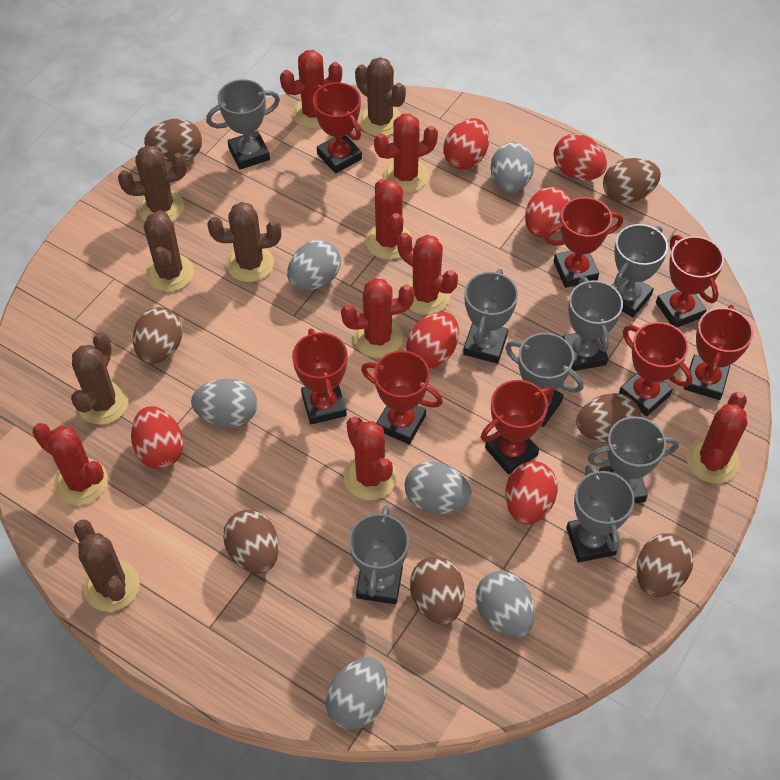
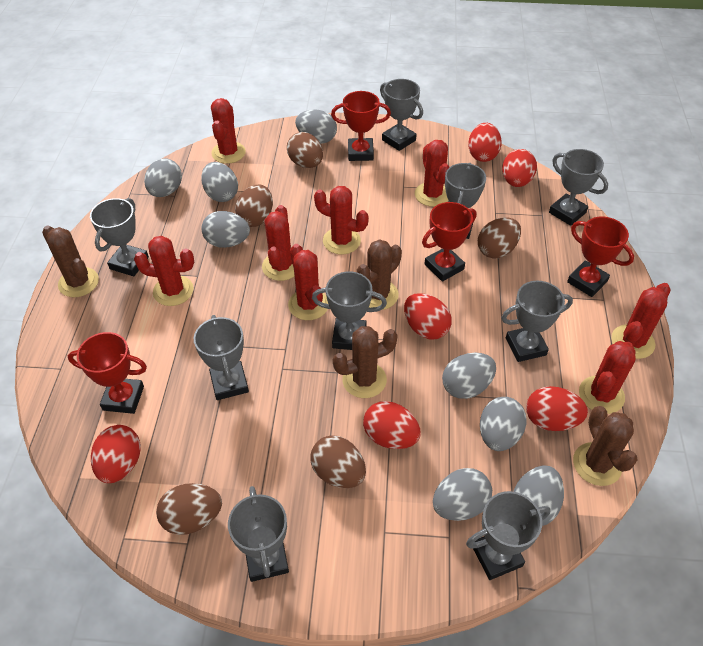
brown cactus: 6 -> 4
brown egg: 7 -> 5
grey egg: 6 -> 8
grey trophy: 8 -> 9
red trophy: 8 -> 4

